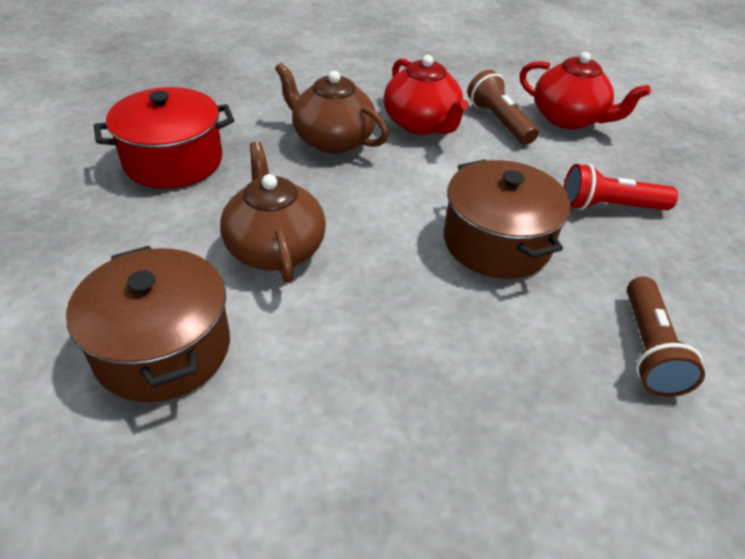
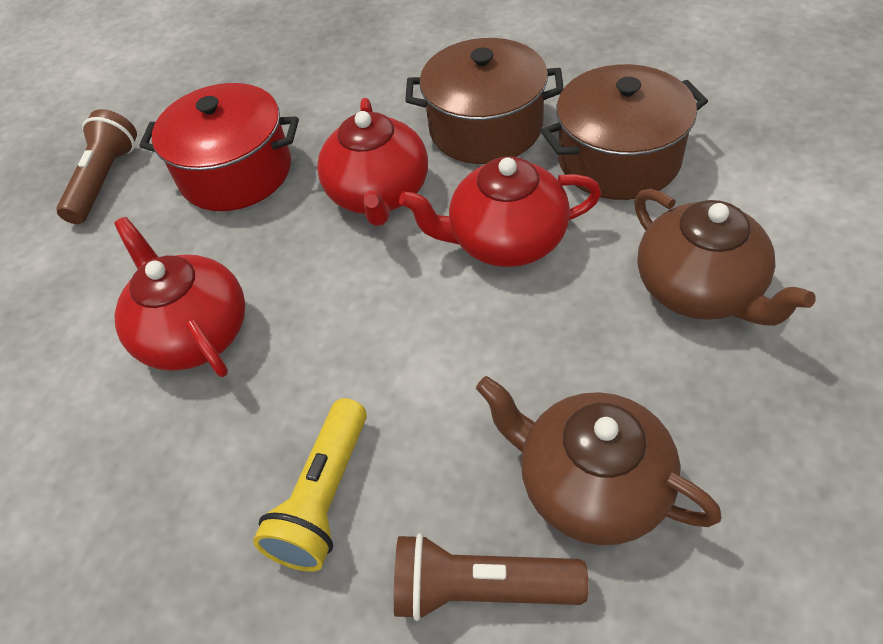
red flashlight: 1 -> 0
red teapot: 2 -> 3
yellow flashlight: 0 -> 1

